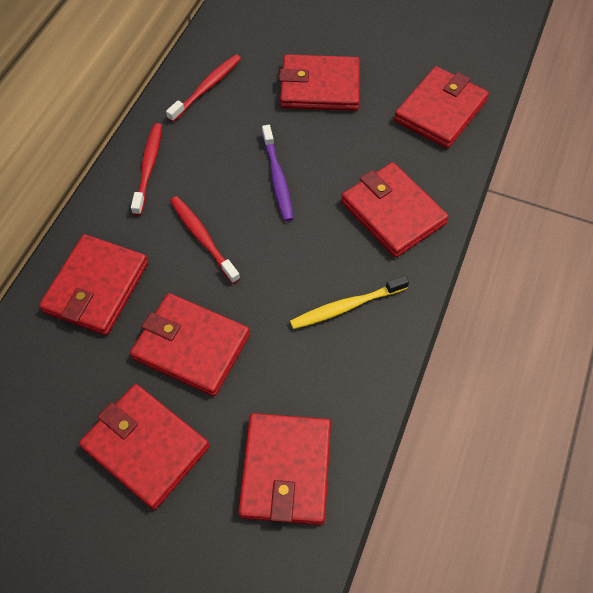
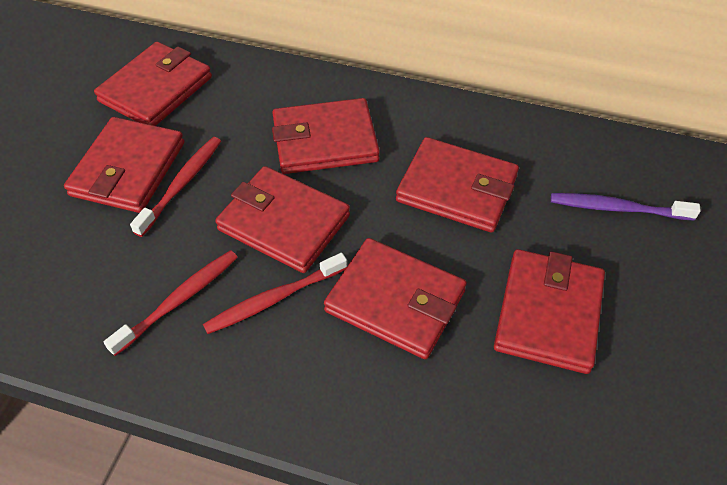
yellow toothbrush: 1 -> 0

